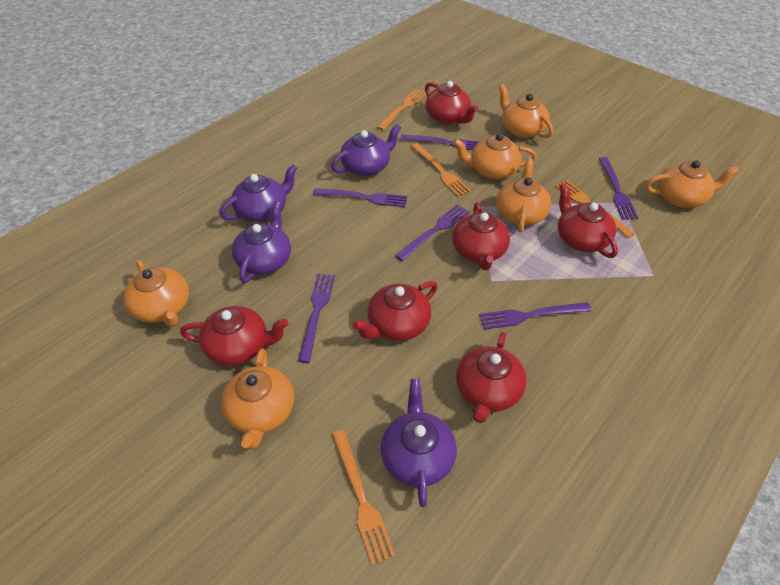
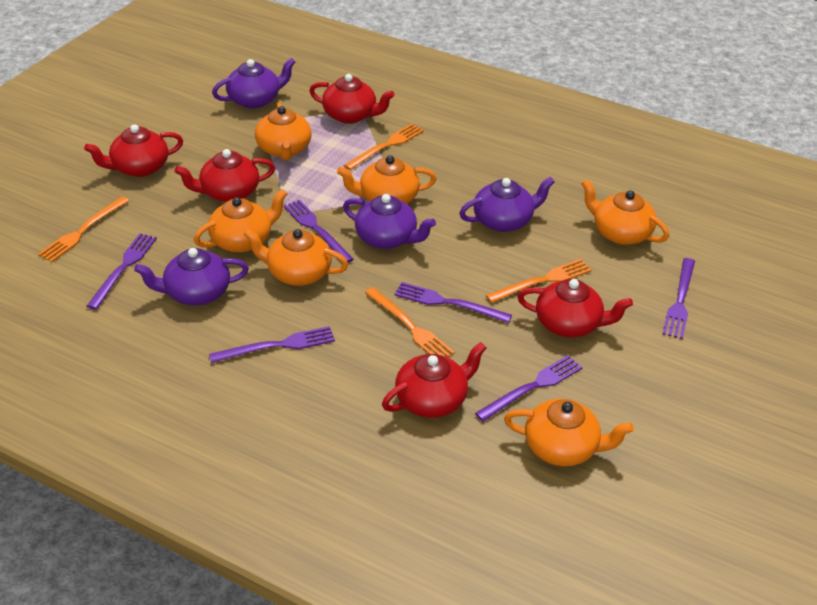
red teapot: 6 -> 5

